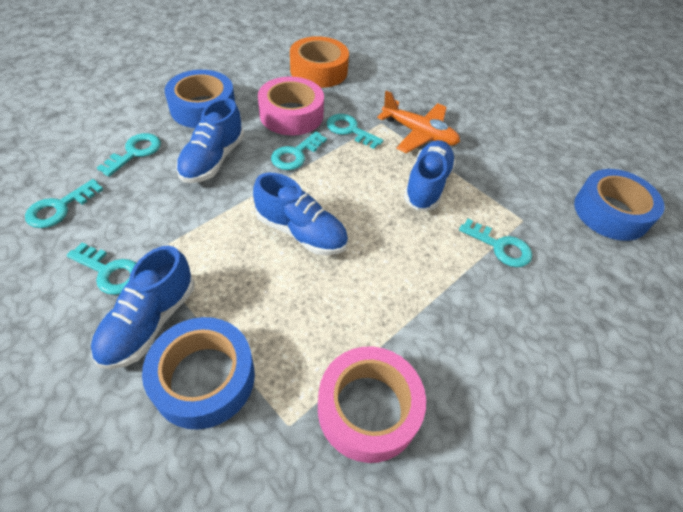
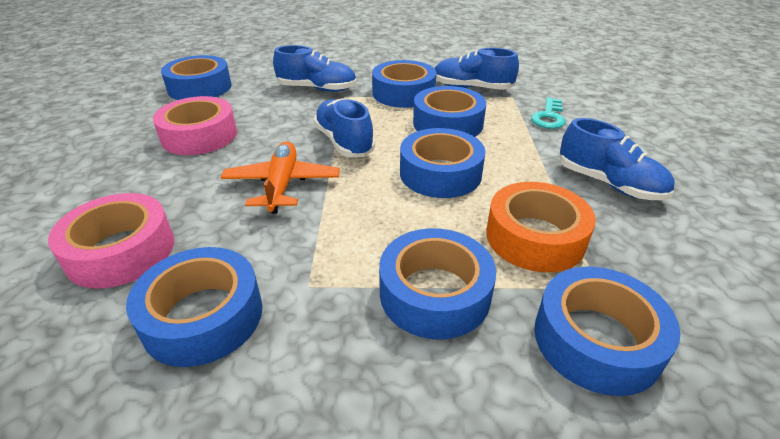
blue tape: 3 -> 7
turquoise key: 6 -> 1

